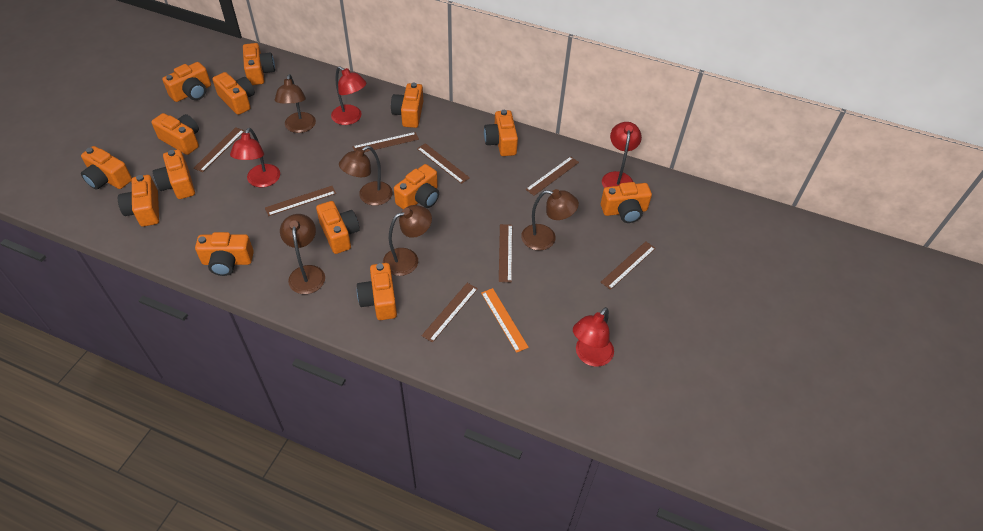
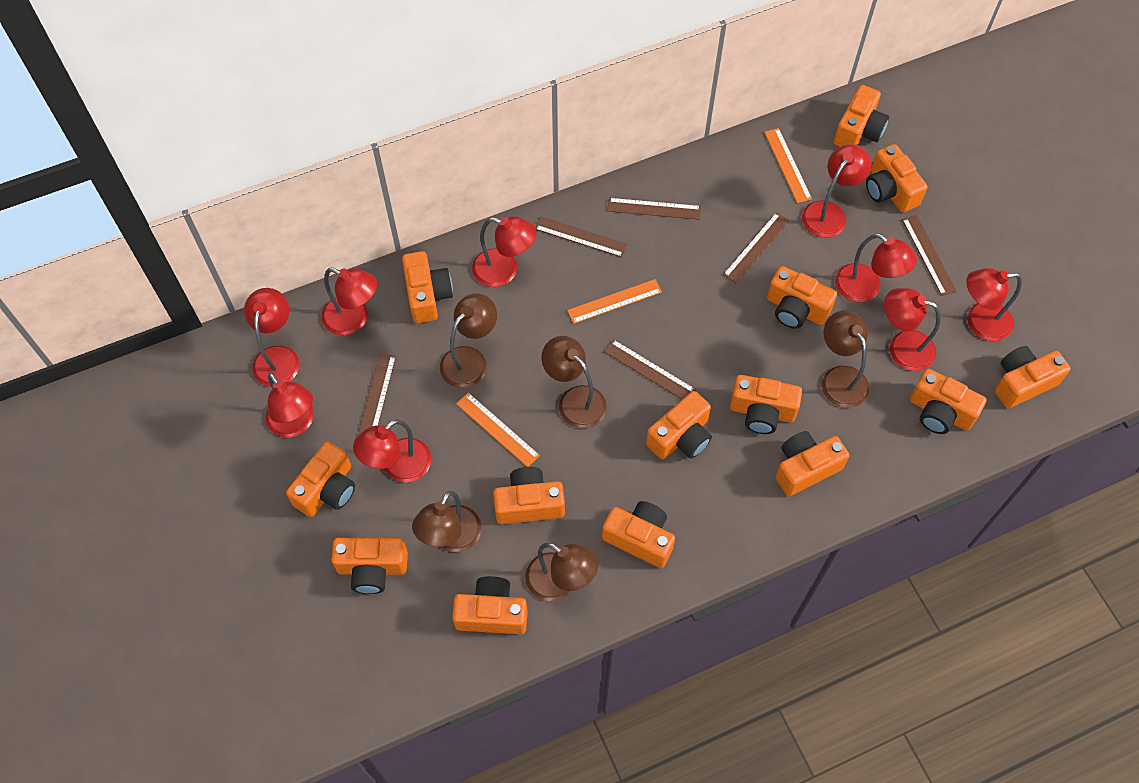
brown ruler: 8 -> 6
orange ruler: 1 -> 3
red lamp: 4 -> 9

